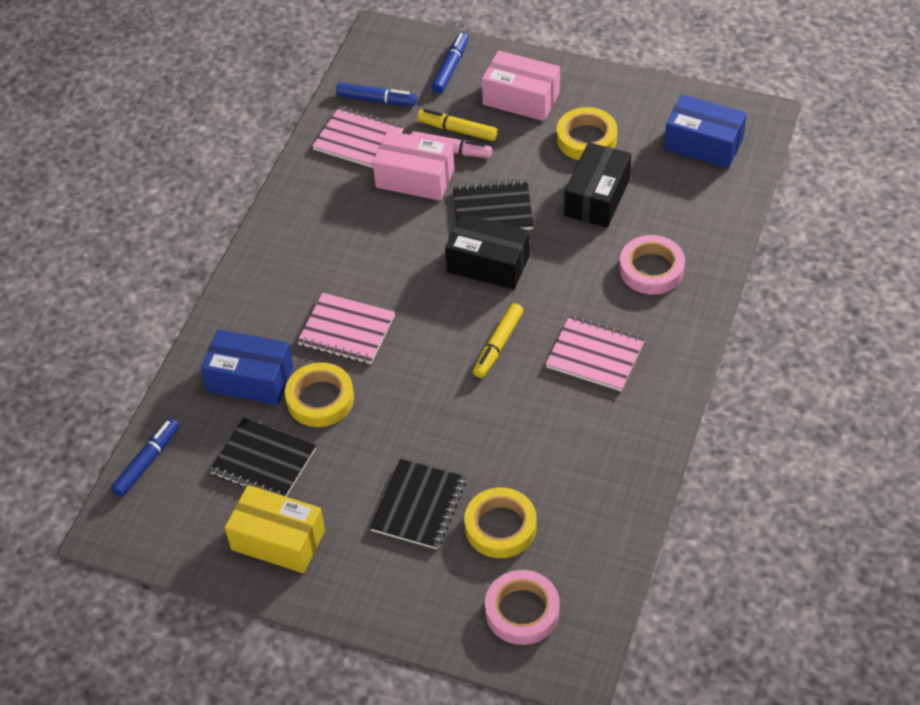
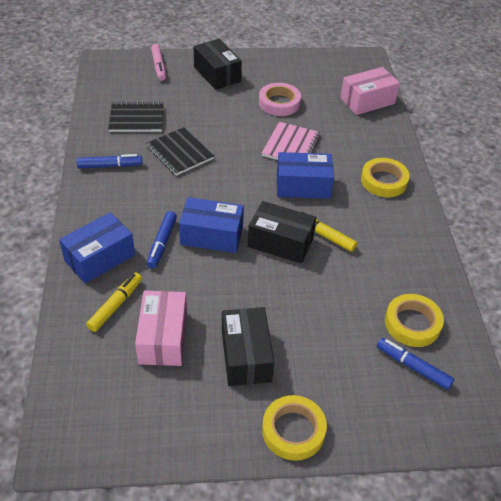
black box: 2 -> 3
black notebook: 3 -> 2
blue box: 2 -> 3
pink notebook: 3 -> 1
pink tape: 2 -> 1
yellow box: 1 -> 0

